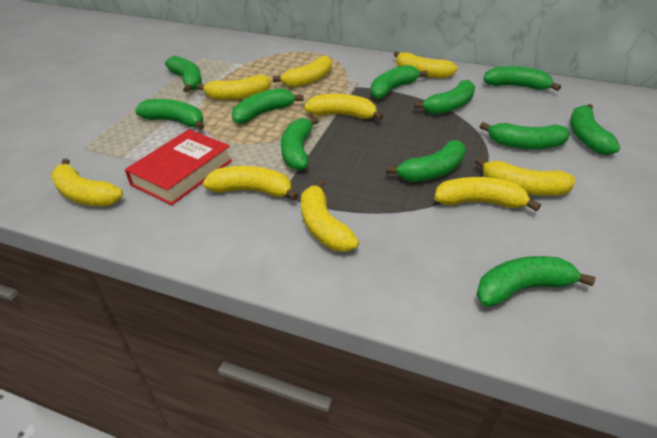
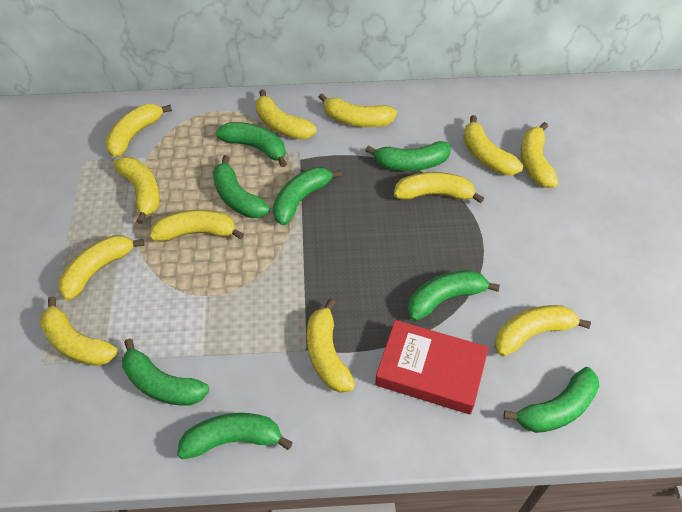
green banana: 11 -> 8
yellow banana: 9 -> 12

